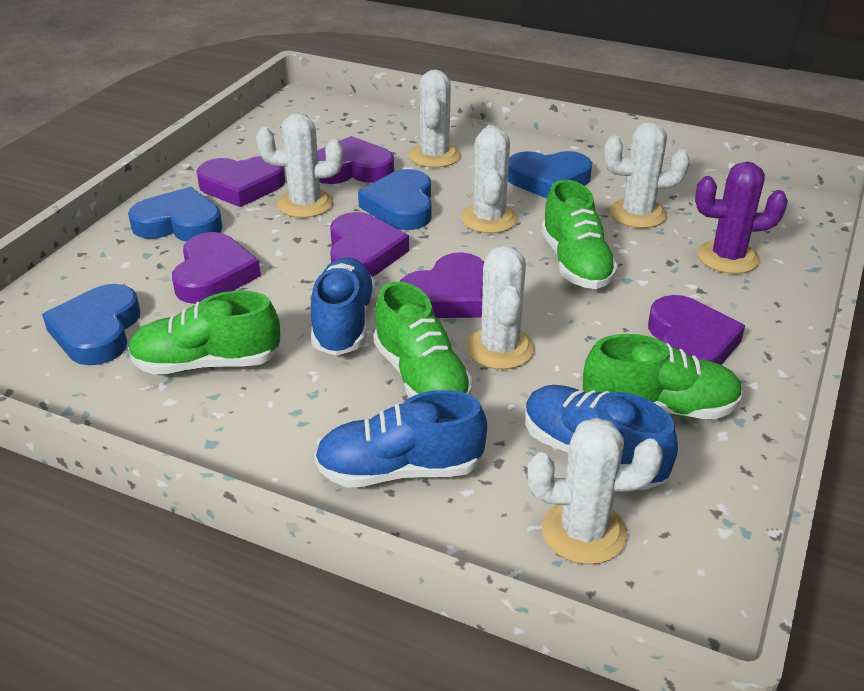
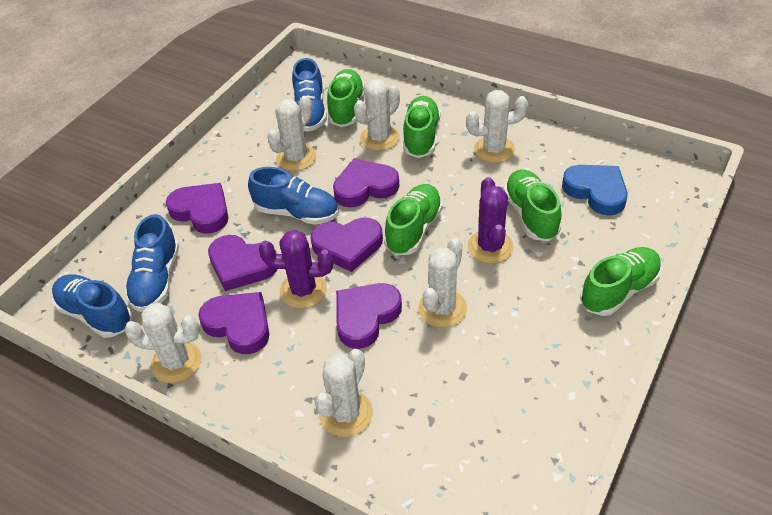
blue heart: 4 -> 1
blue shoe: 3 -> 4
green shoe: 4 -> 5
purple cactus: 1 -> 2

